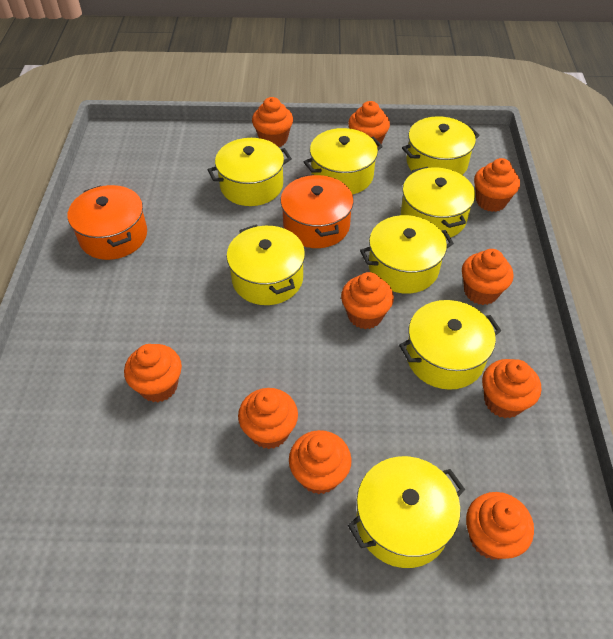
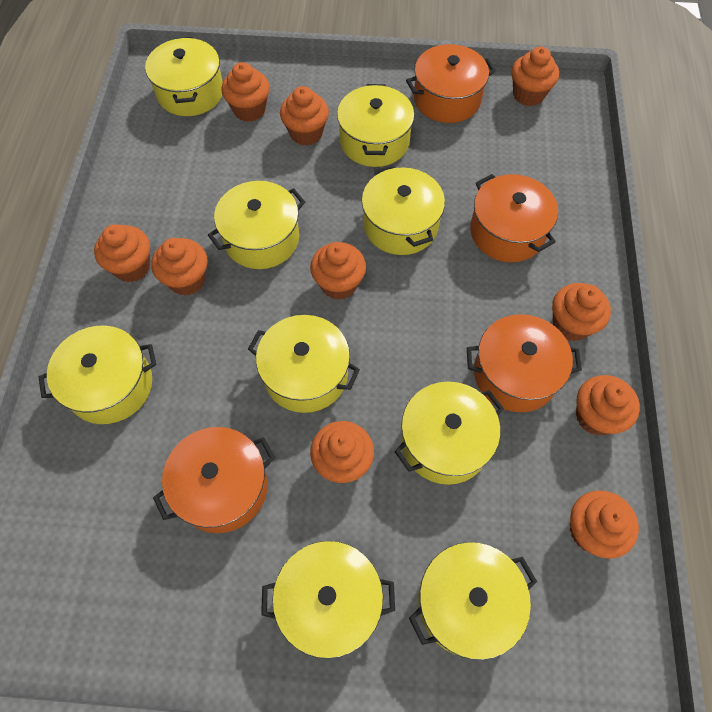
orange pot: 2 -> 4
yellow pot: 8 -> 9

